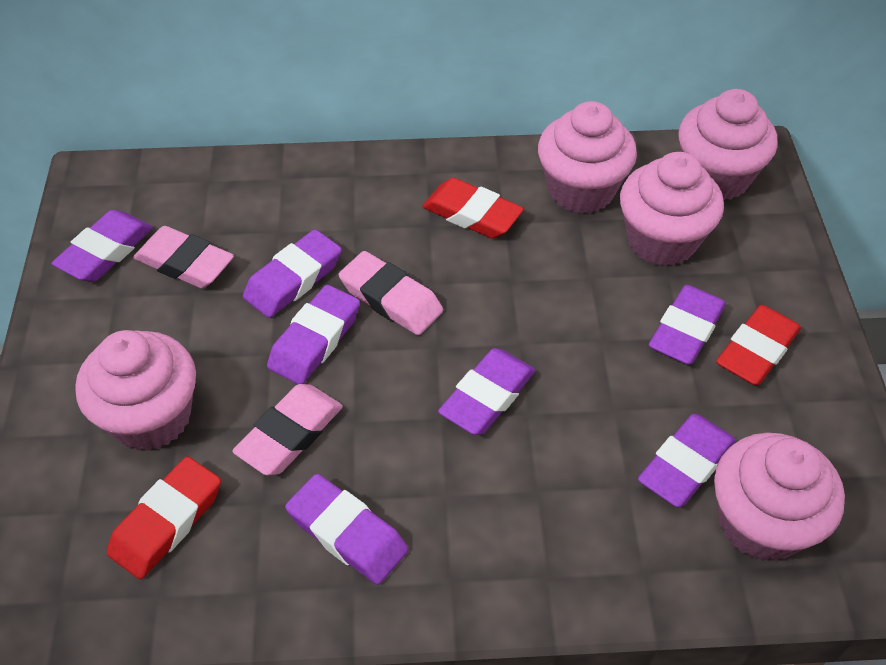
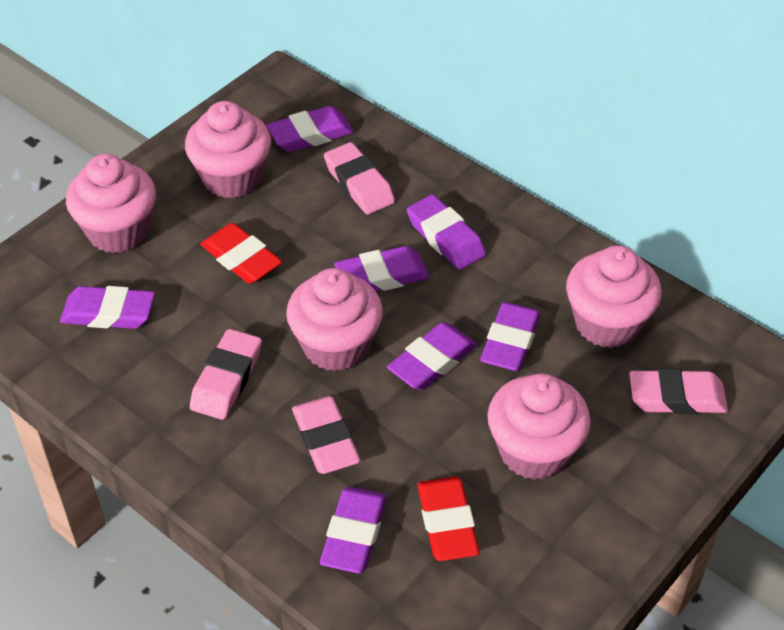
pink eraser: 3 -> 4
red eraser: 3 -> 2

